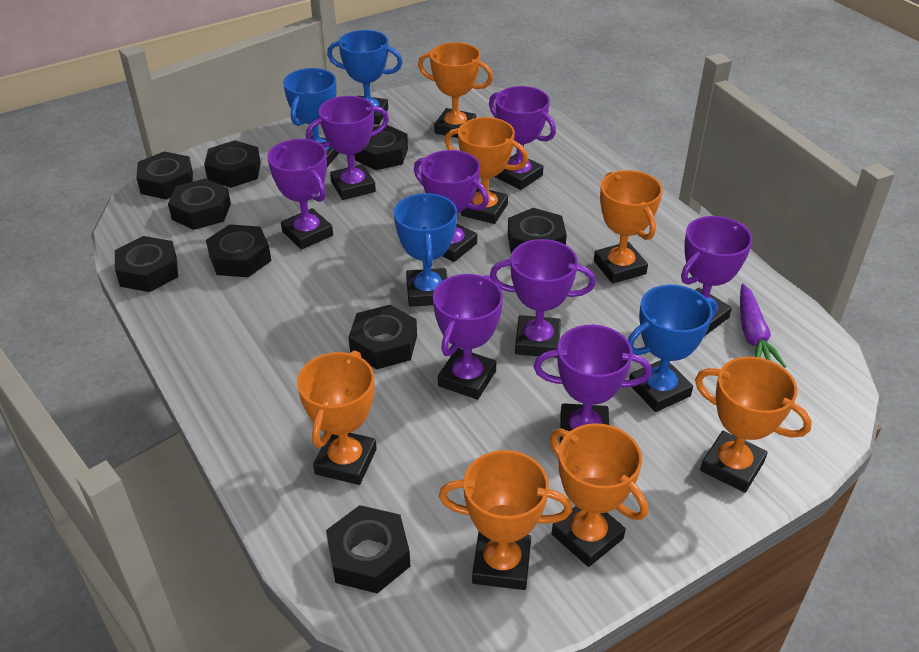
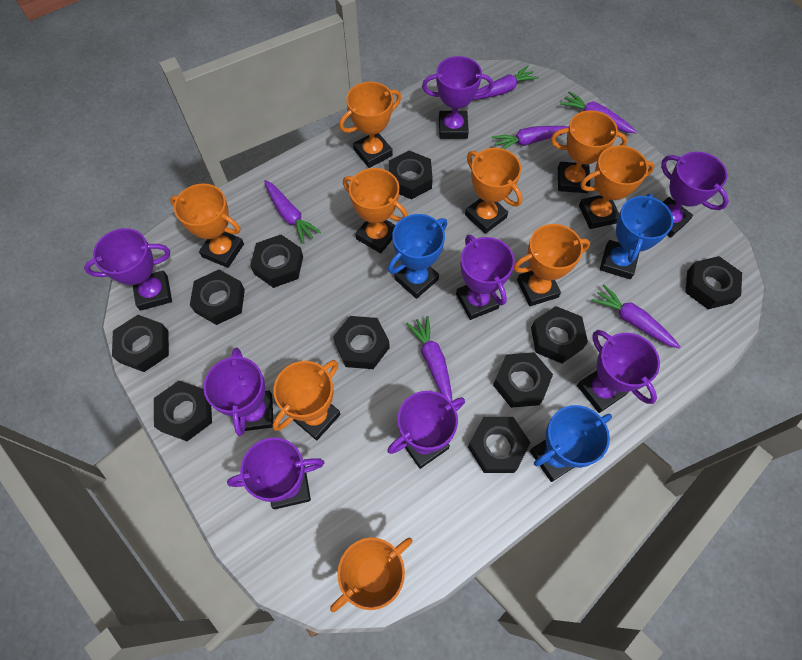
black nut: 9 -> 10
blue trophy: 4 -> 3
orange trophy: 7 -> 9
purple carrot: 1 -> 6

